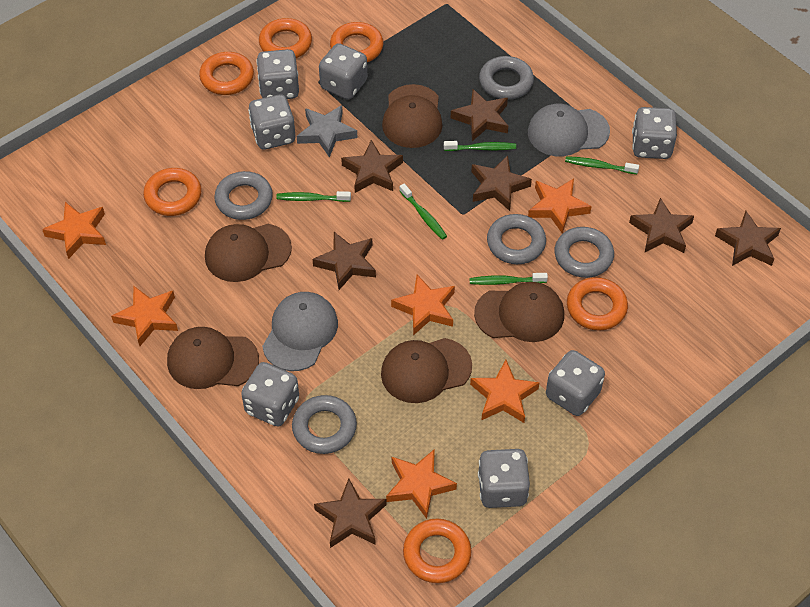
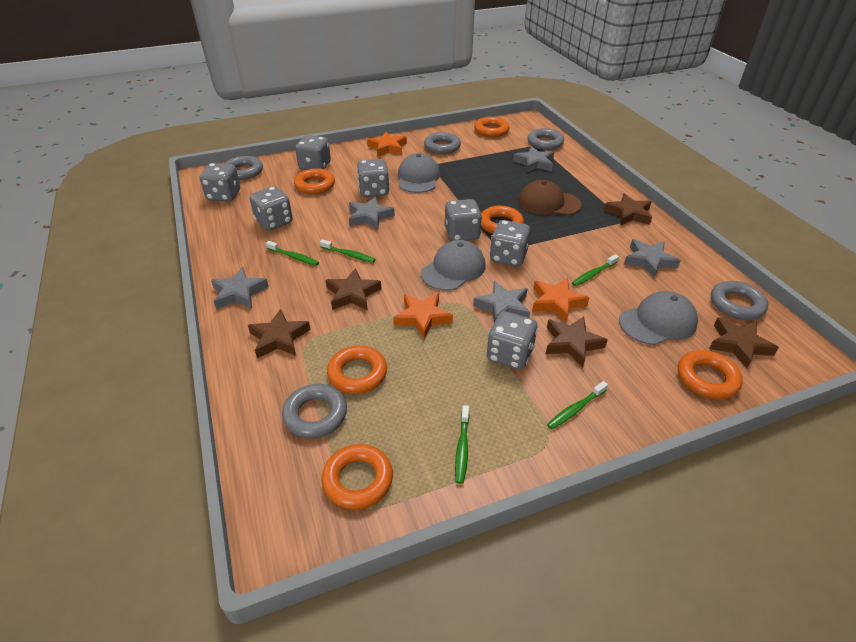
brown cap: 5 -> 1
brown star: 7 -> 5
grey cap: 2 -> 3
grey star: 1 -> 5
orange star: 6 -> 3

